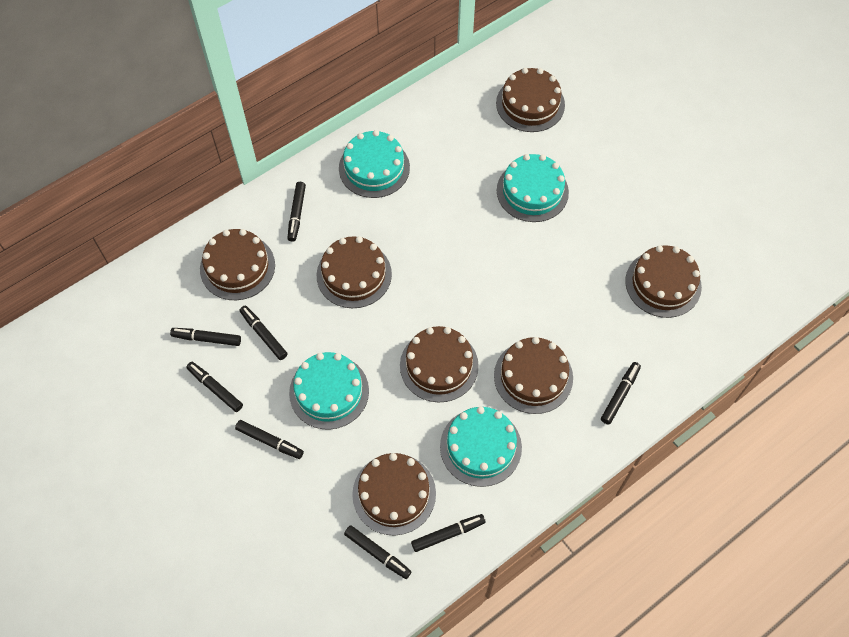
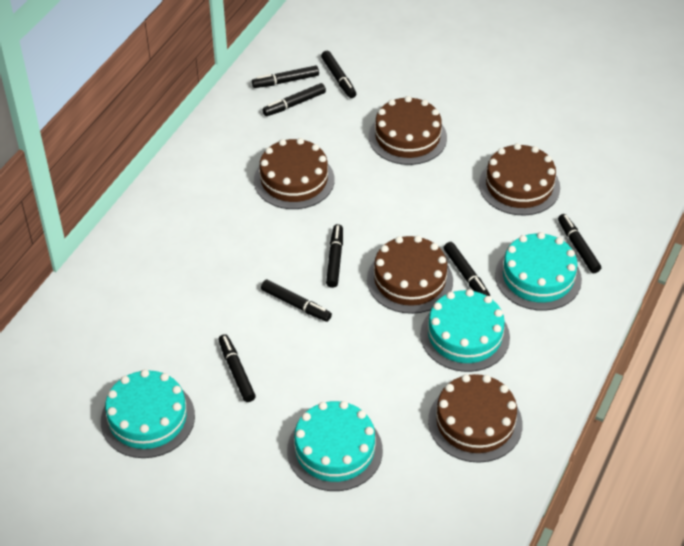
brown cake: 7 -> 5

